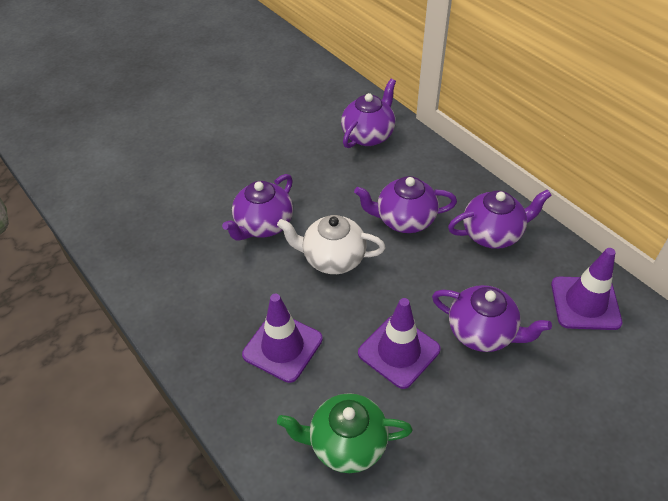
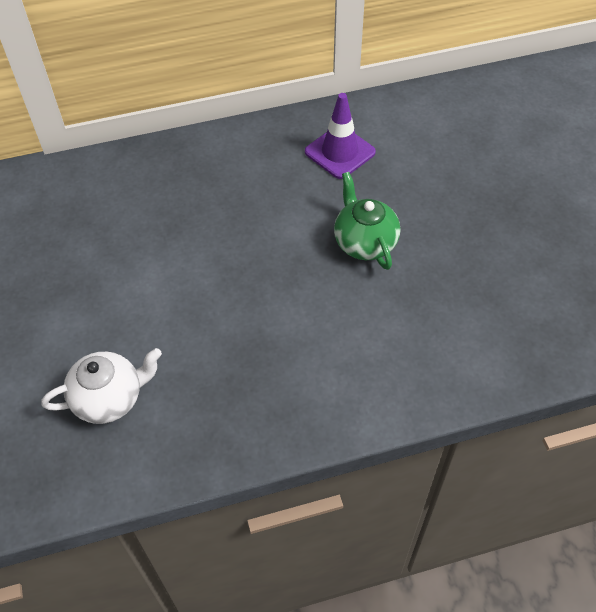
purple teapot: 5 -> 0
purple traffic cone: 3 -> 1

